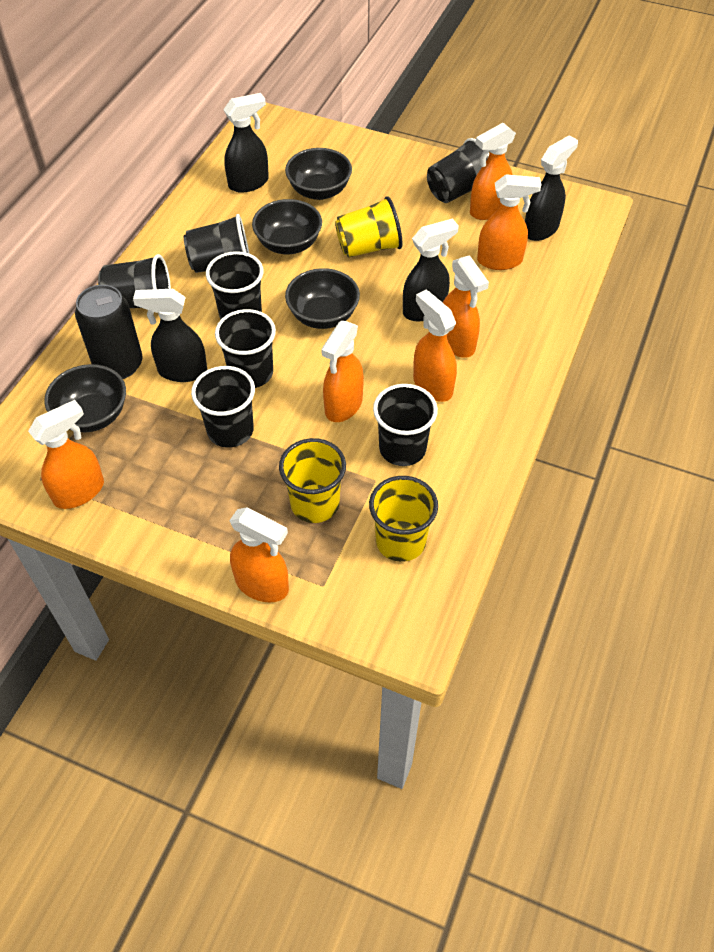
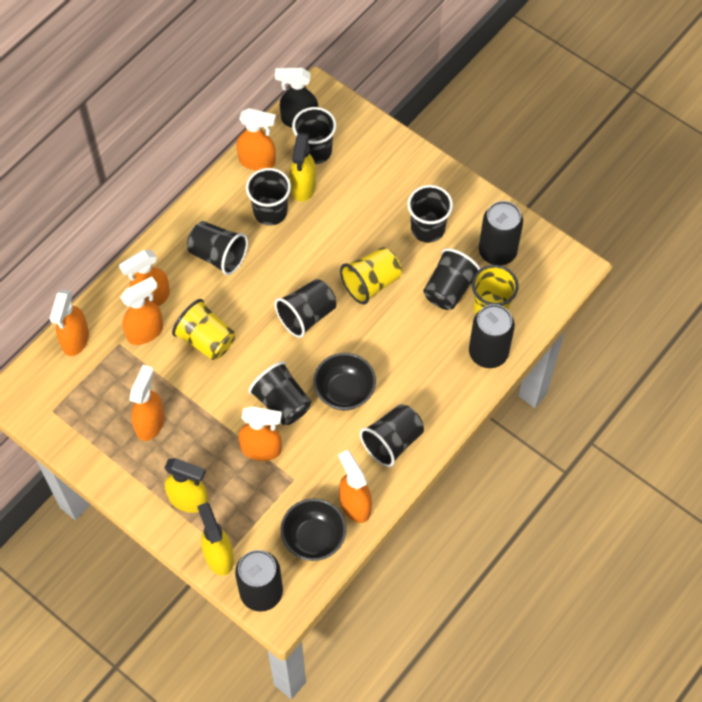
black bowl: 4 -> 2
black can: 1 -> 3
black cup: 7 -> 8
black spray bottle: 4 -> 1
yellow spray bottle: 0 -> 3

